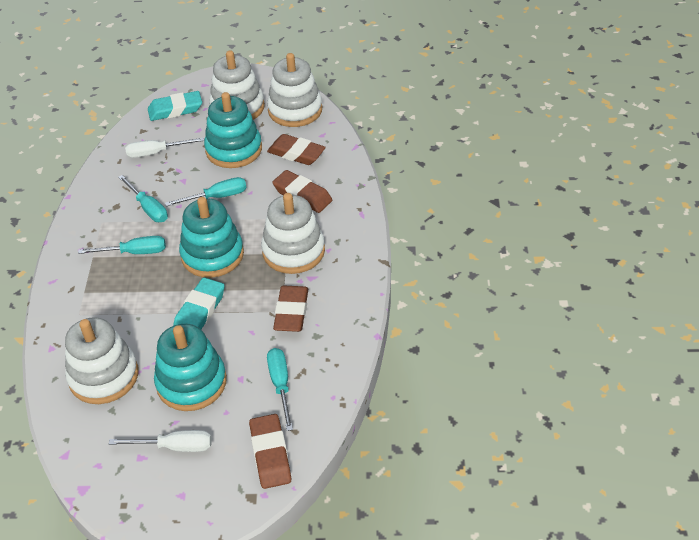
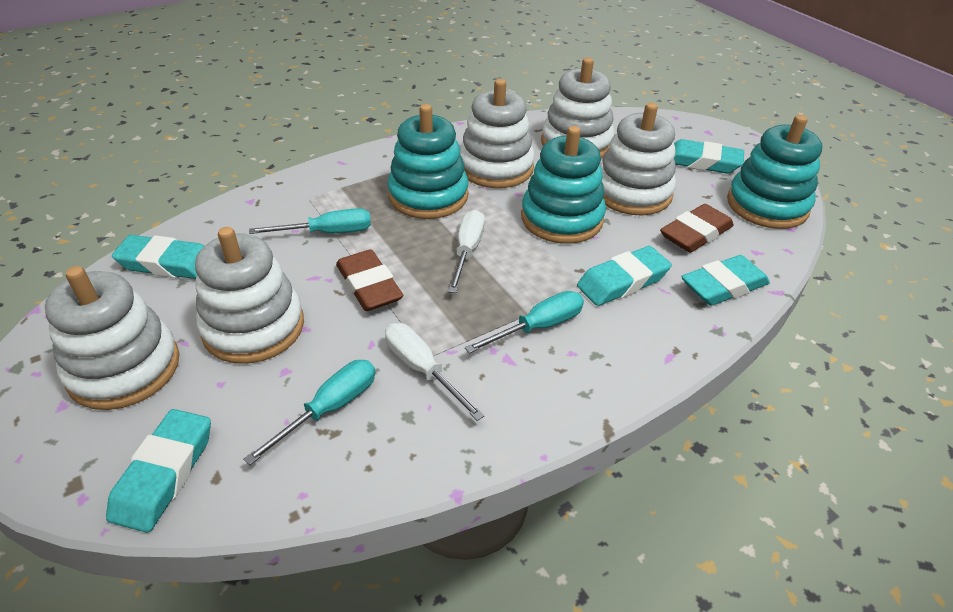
brown eraser: 4 -> 2
turquoise eraser: 2 -> 5
turquoise screwdriver: 4 -> 3
white stacking toy: 4 -> 5

